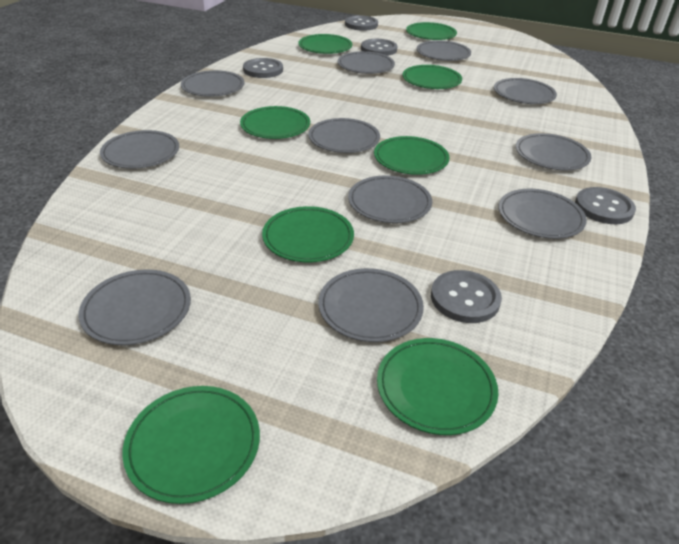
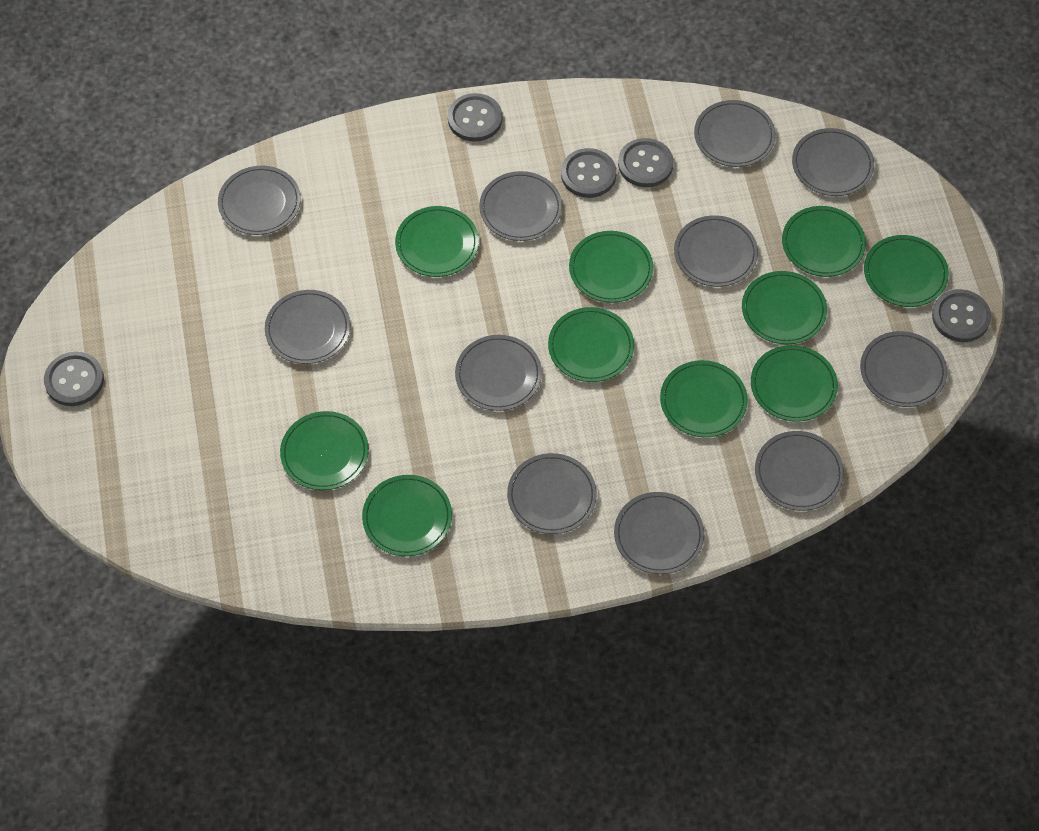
green plate: 8 -> 10

